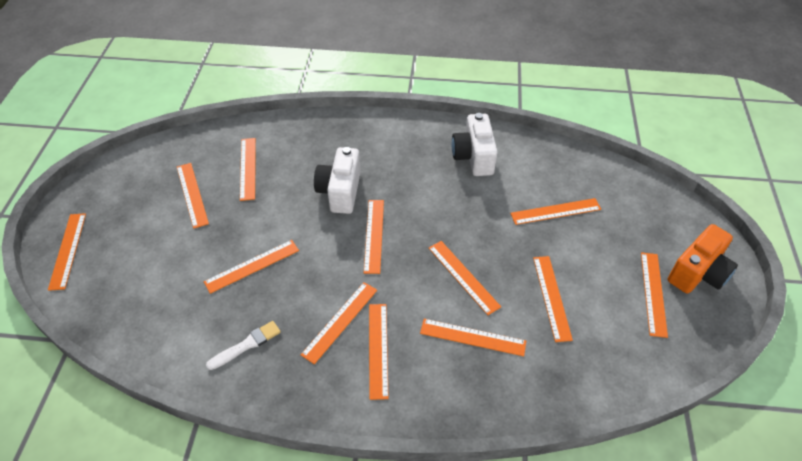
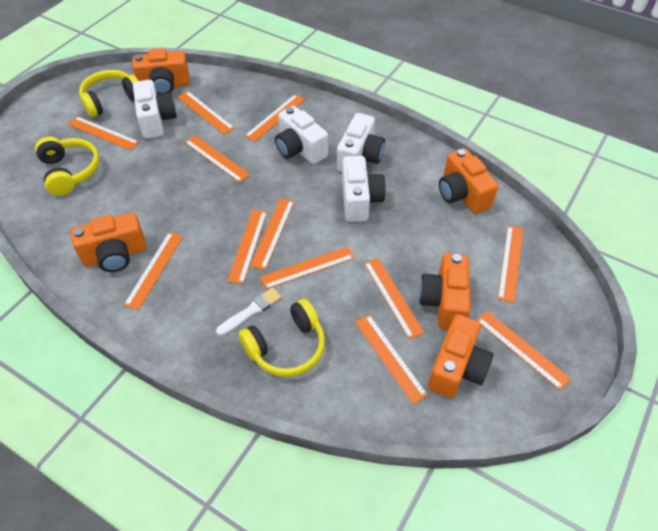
orange camera: 1 -> 5
white camera: 2 -> 4
yellow headphones: 0 -> 3

